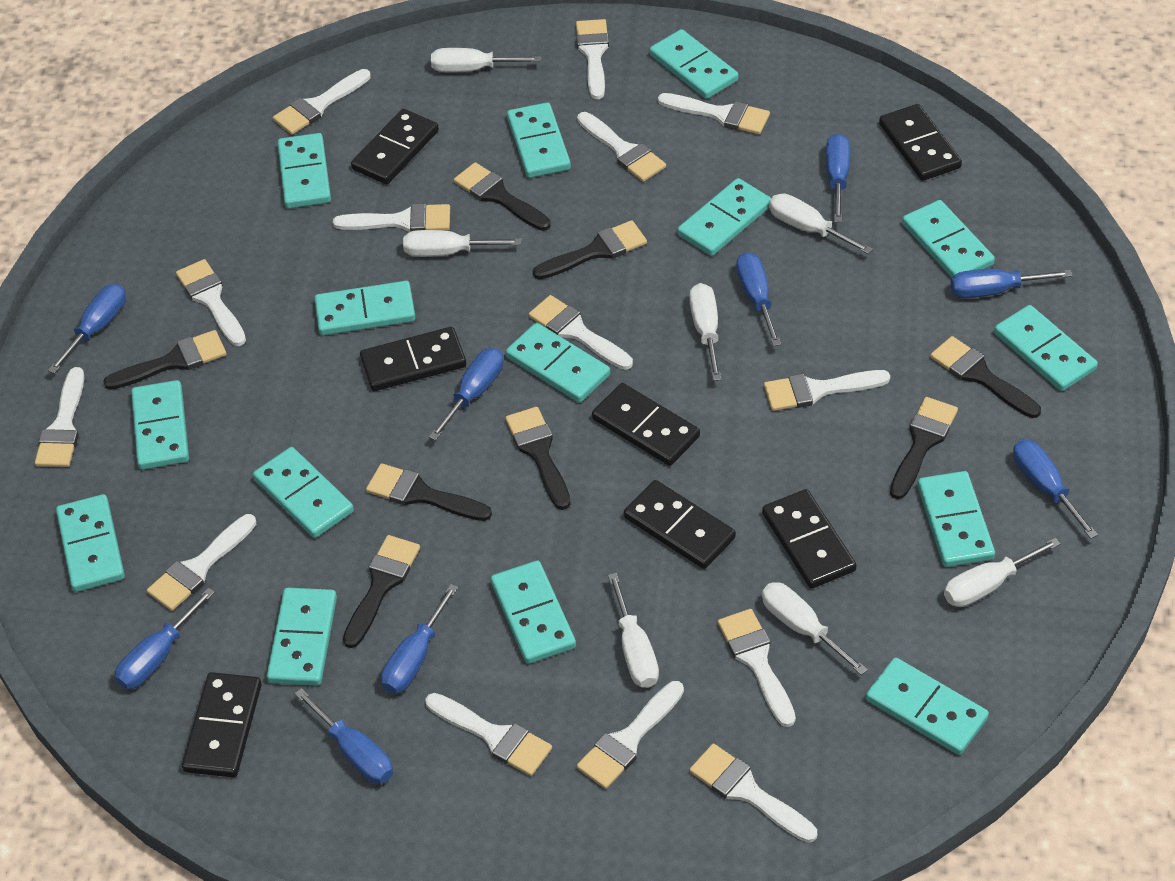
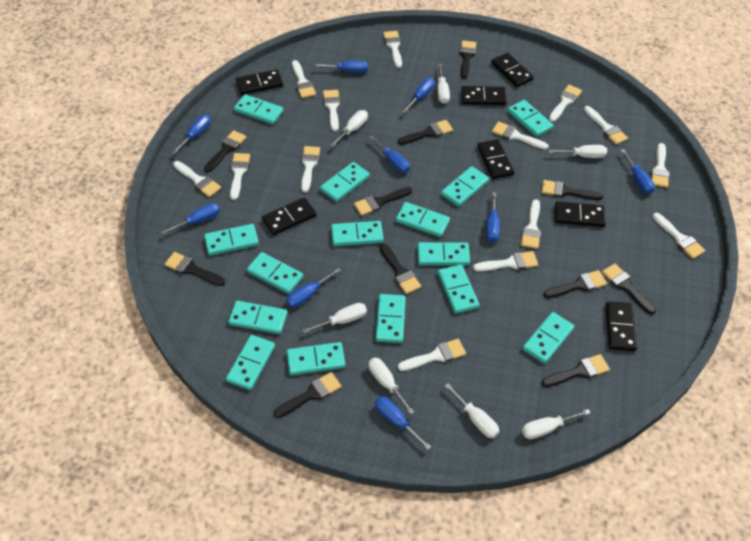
black brush: 8 -> 11

